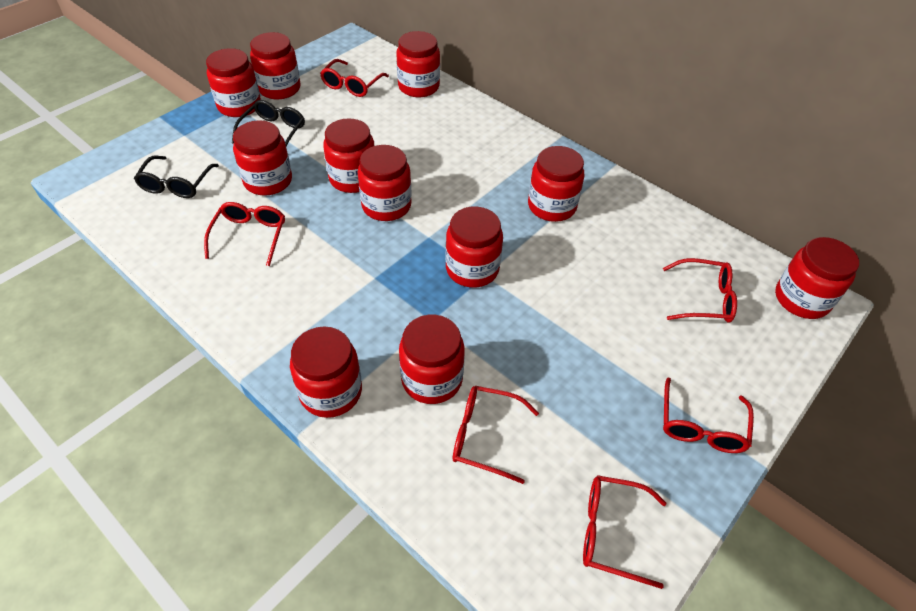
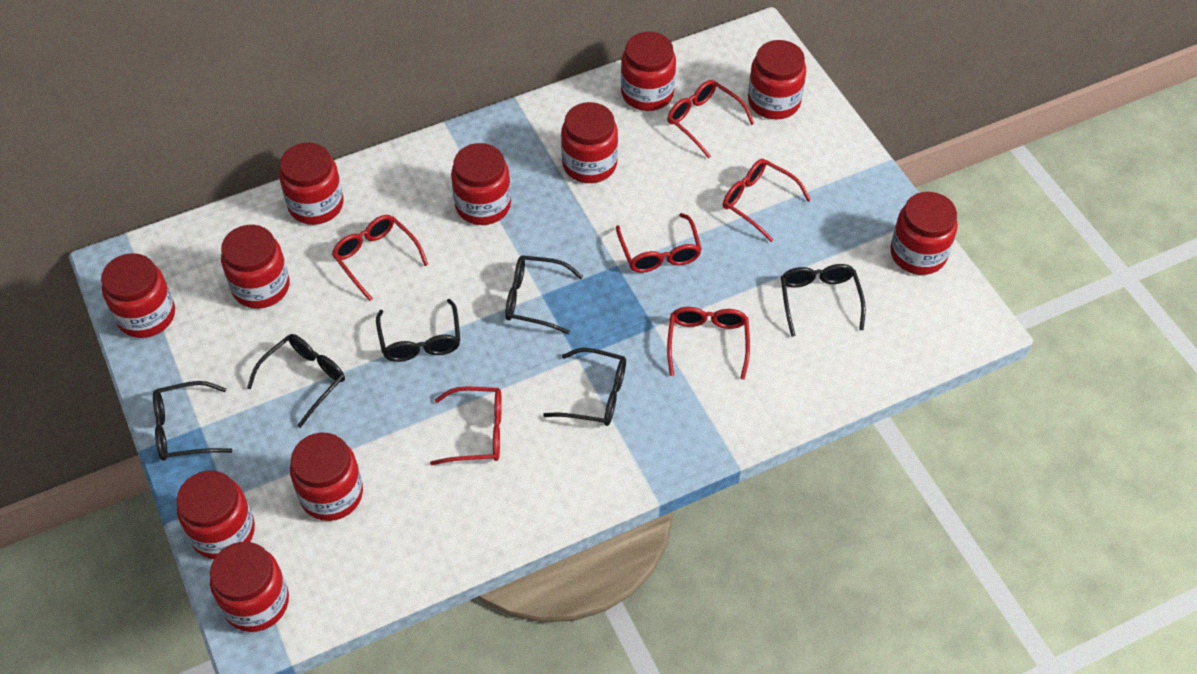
black glasses: 2 -> 6

